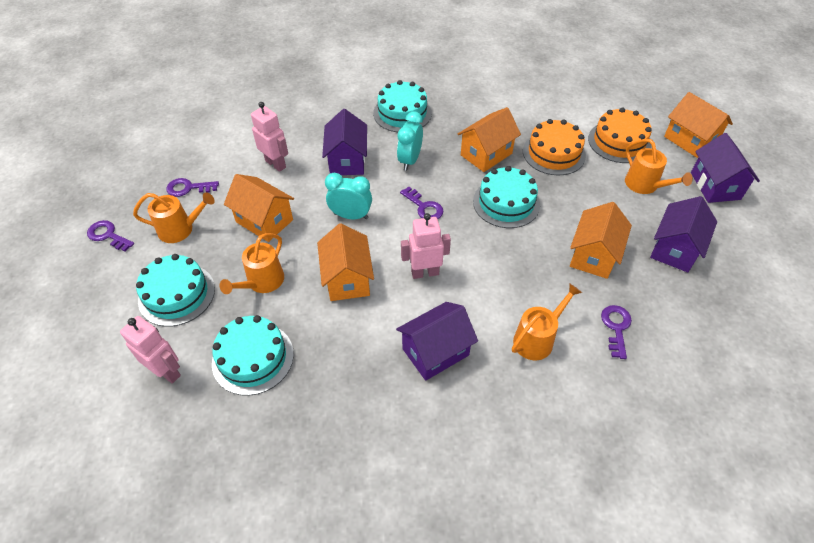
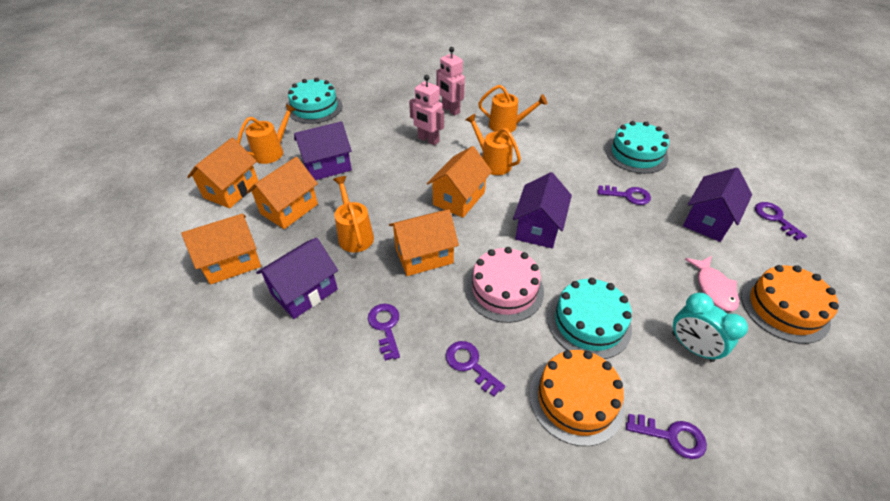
pink cake: 0 -> 1
pink fish: 0 -> 1
pink robot: 3 -> 2
purple key: 4 -> 5
turquoise cake: 4 -> 3
turquoise clock: 2 -> 1

